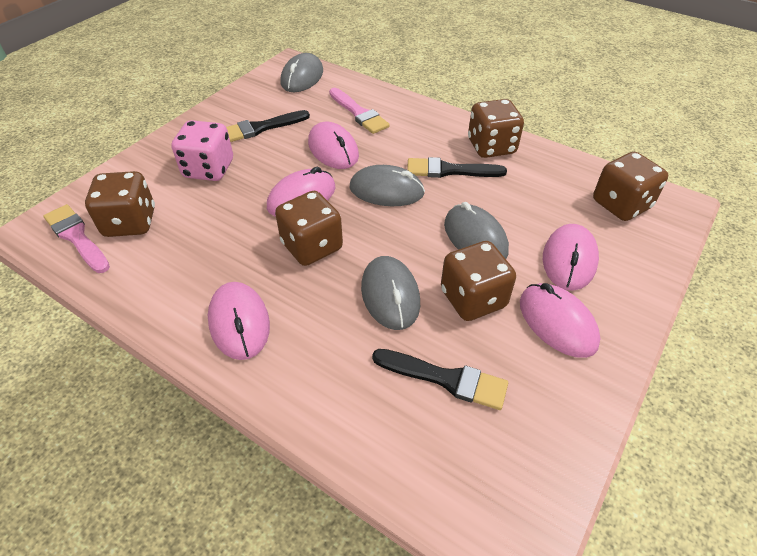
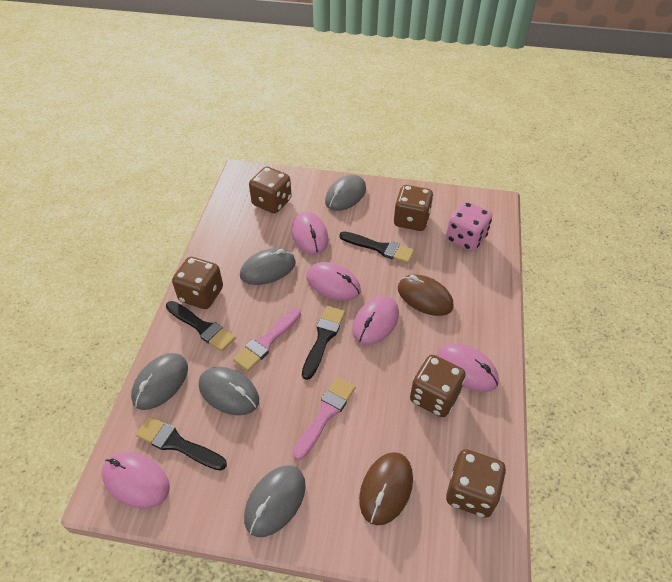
black brush: 3 -> 4
brown mouse: 0 -> 2
grey mouse: 4 -> 5

